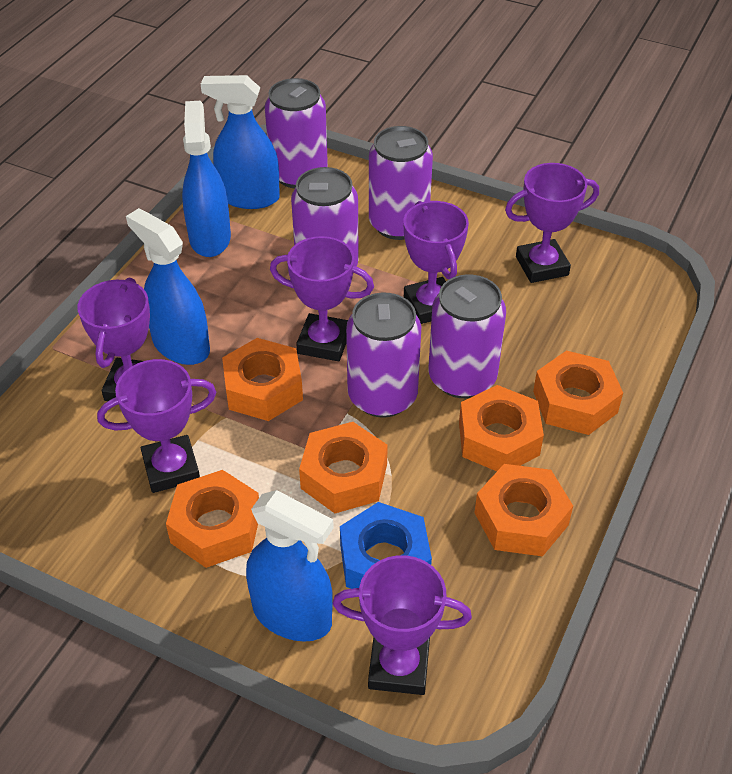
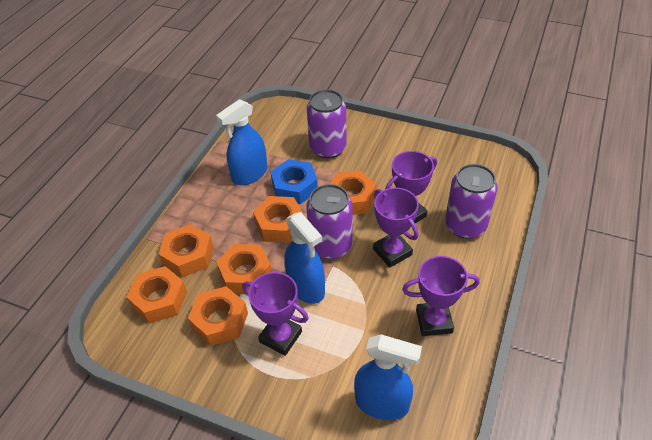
blue spray bottle: 4 -> 3
purple can: 5 -> 3
purple trophy: 6 -> 4

